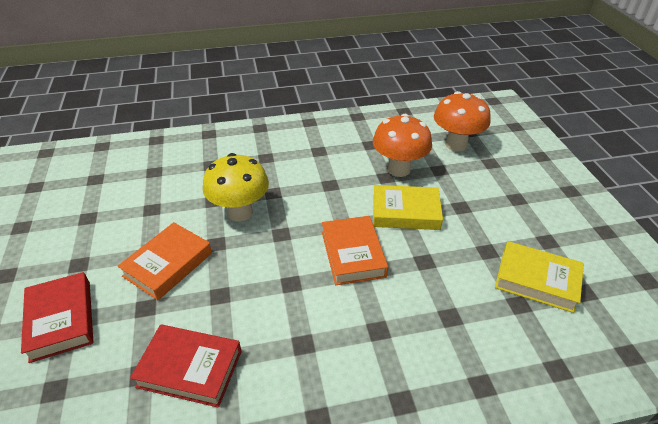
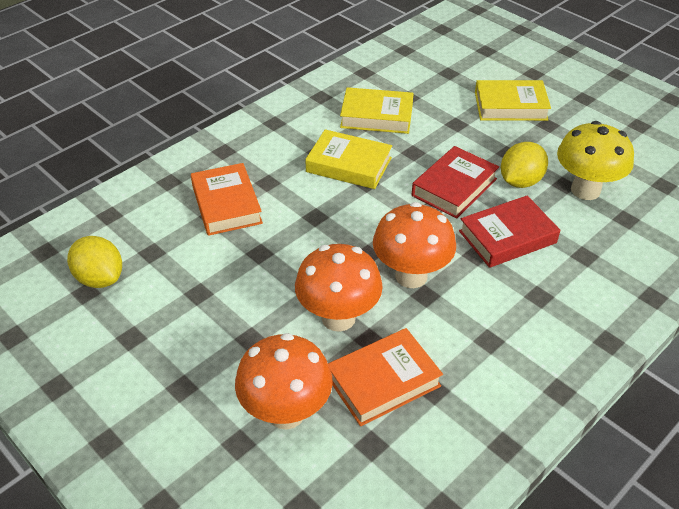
orange mushroom: 2 -> 3
yellow book: 2 -> 3
yellow lemon: 0 -> 2

